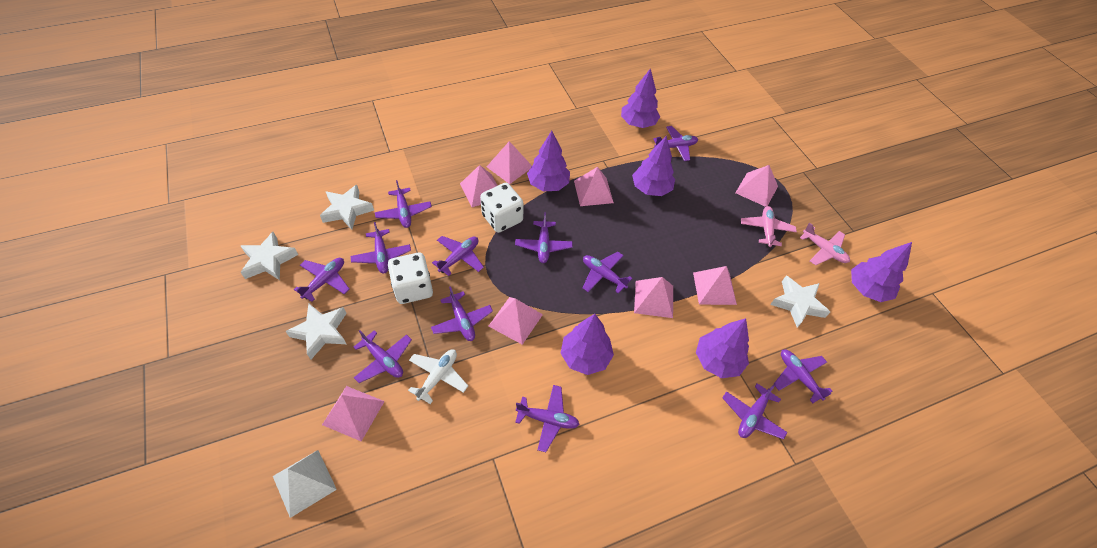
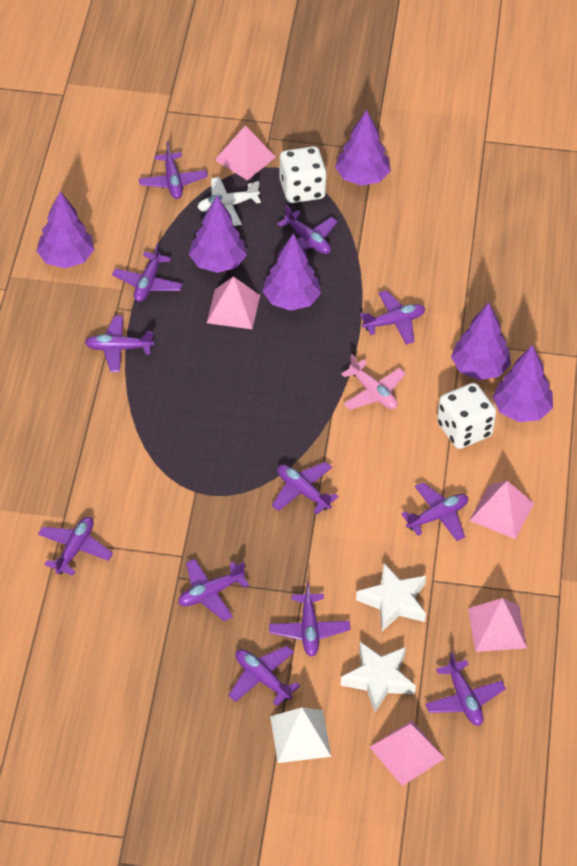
pink plane: 2 -> 1
pink pyramid: 8 -> 5
white star: 4 -> 2

